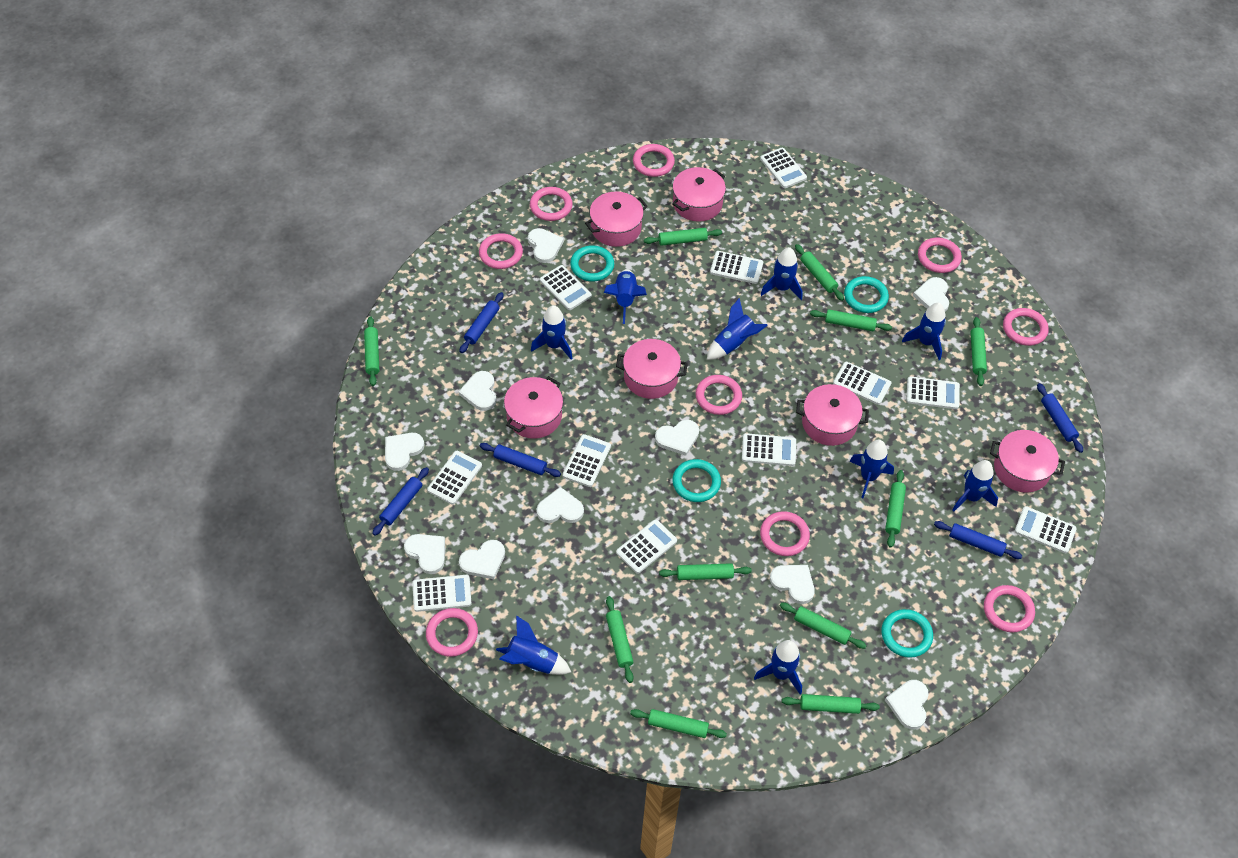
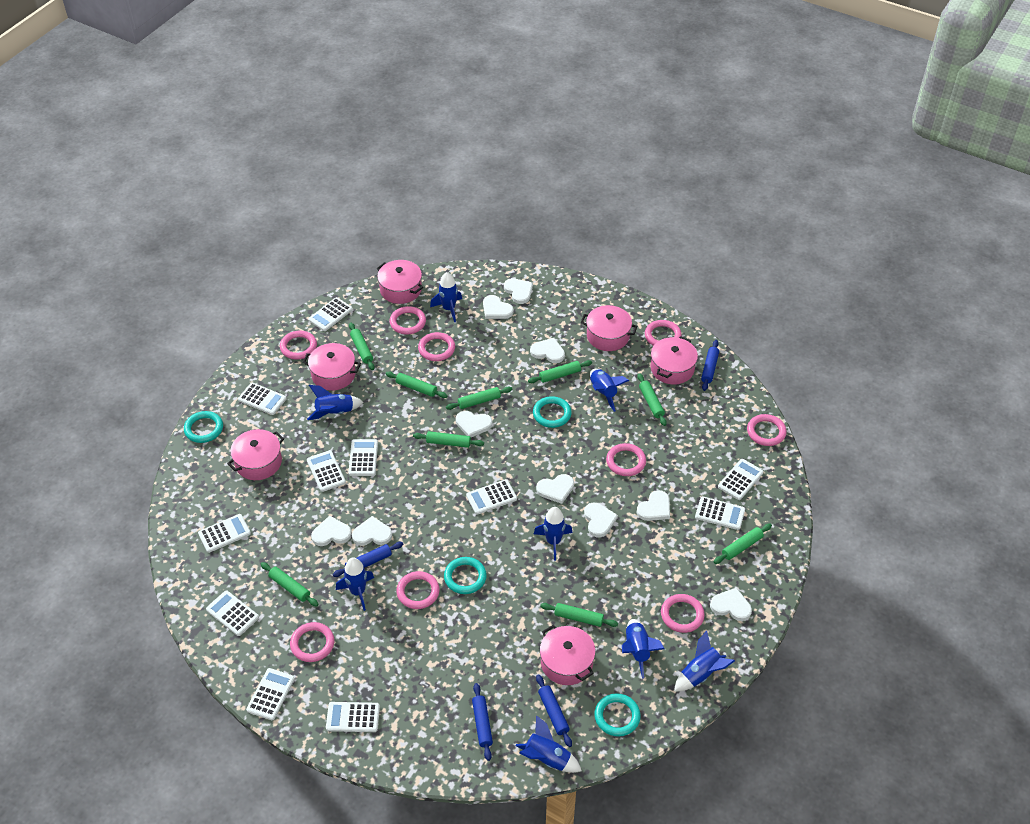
blue rocket: 9 -> 8
blue rolling pin: 5 -> 4
green rolling pin: 11 -> 9

